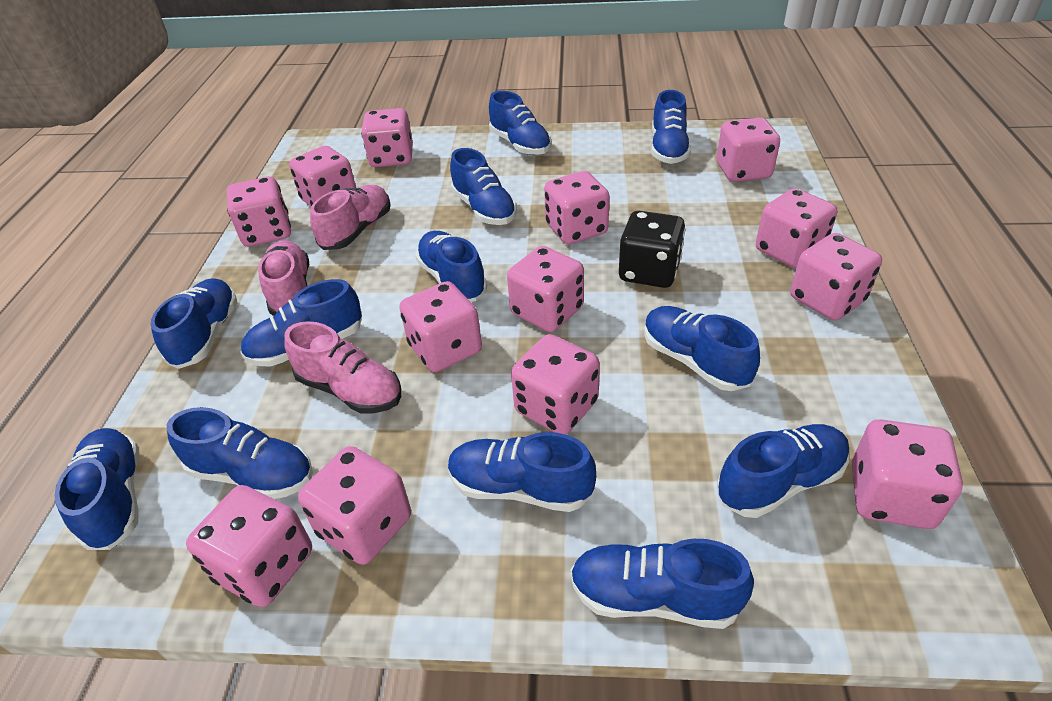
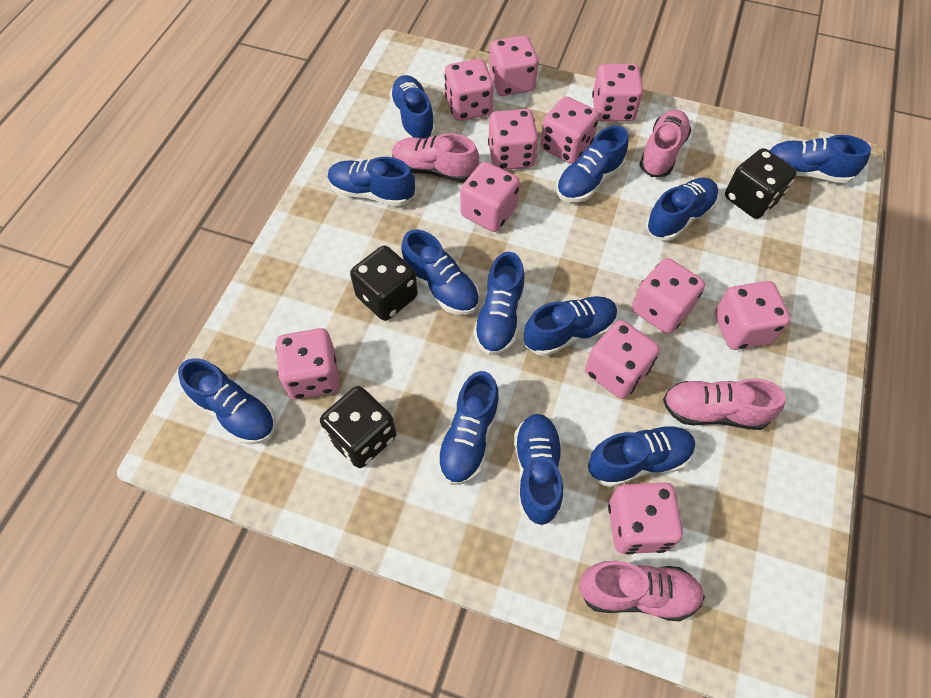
black dice: 1 -> 3
pink dice: 13 -> 11
pink shoe: 3 -> 4

